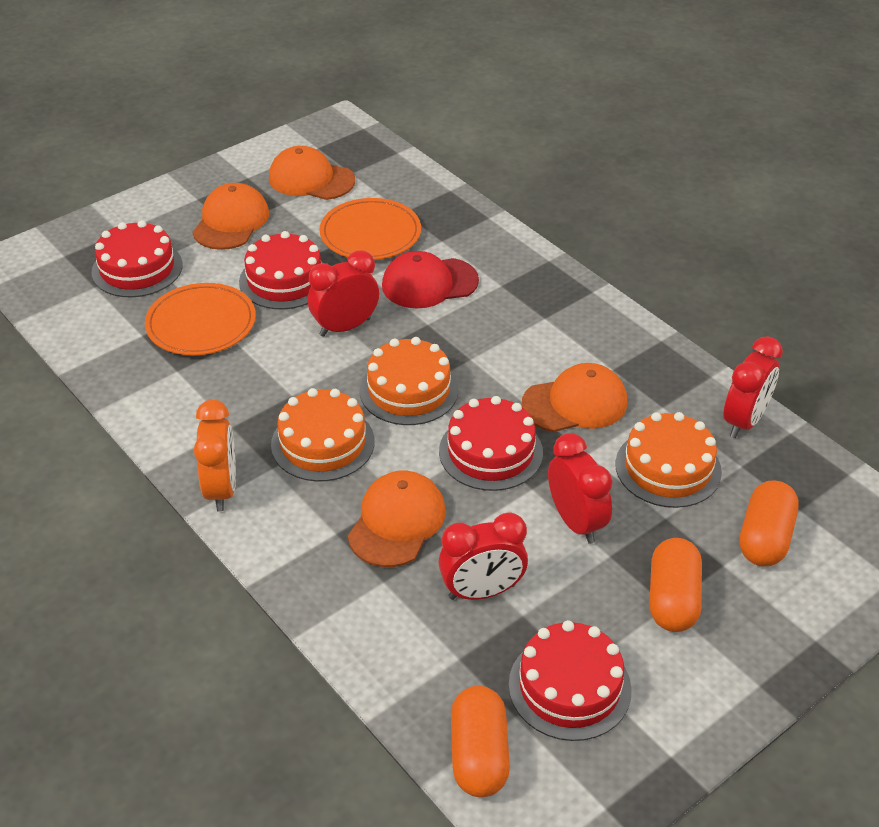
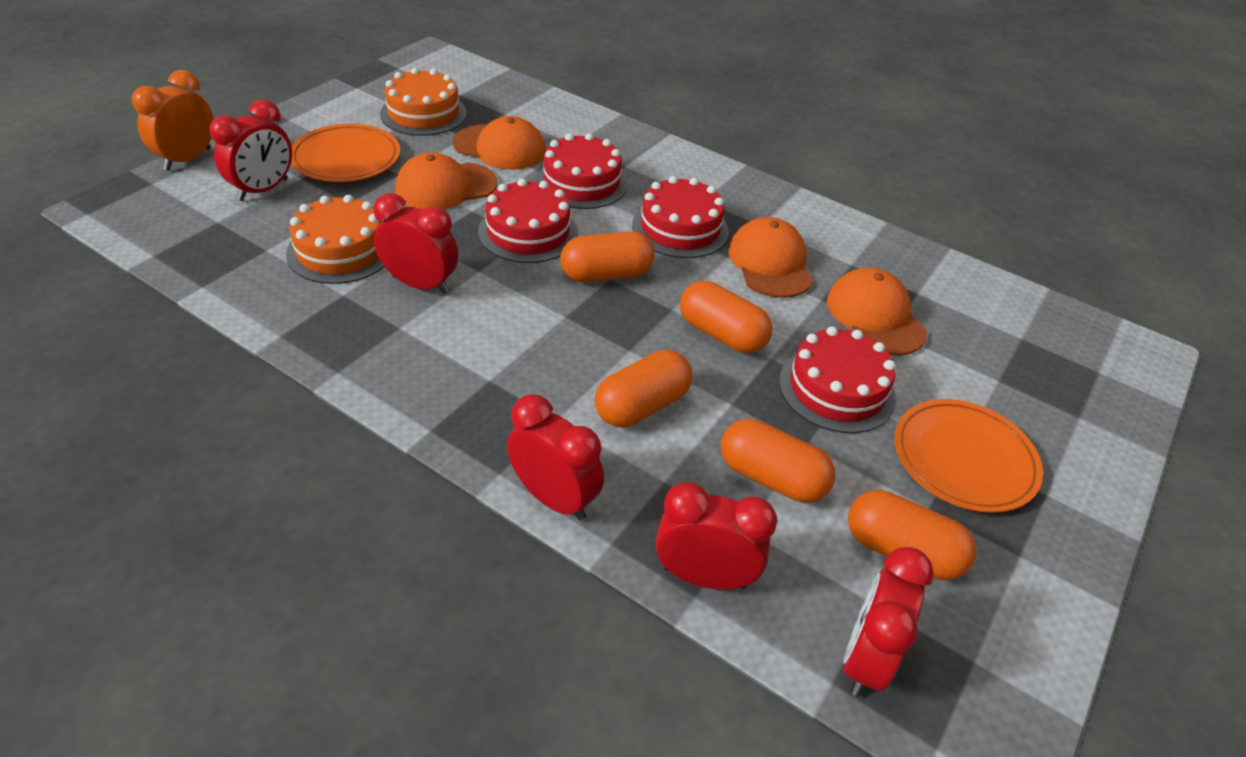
orange cake: 3 -> 2
orange capsule: 3 -> 5
red cap: 1 -> 0
red clock: 4 -> 5

